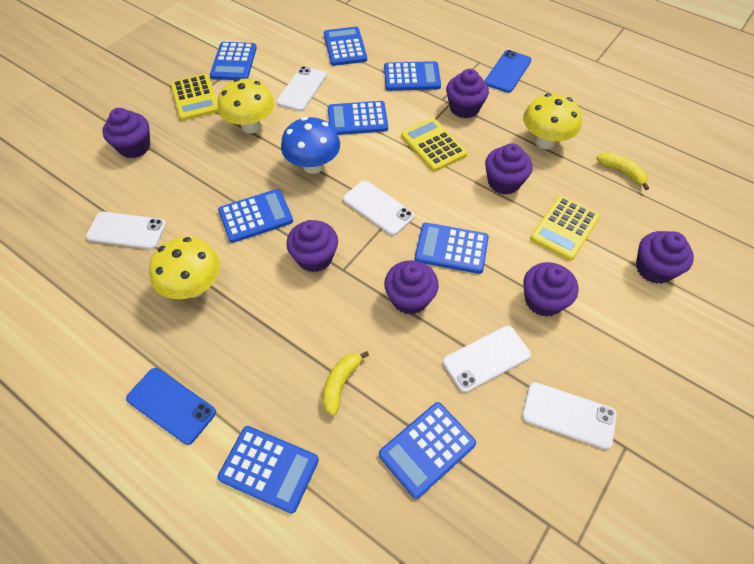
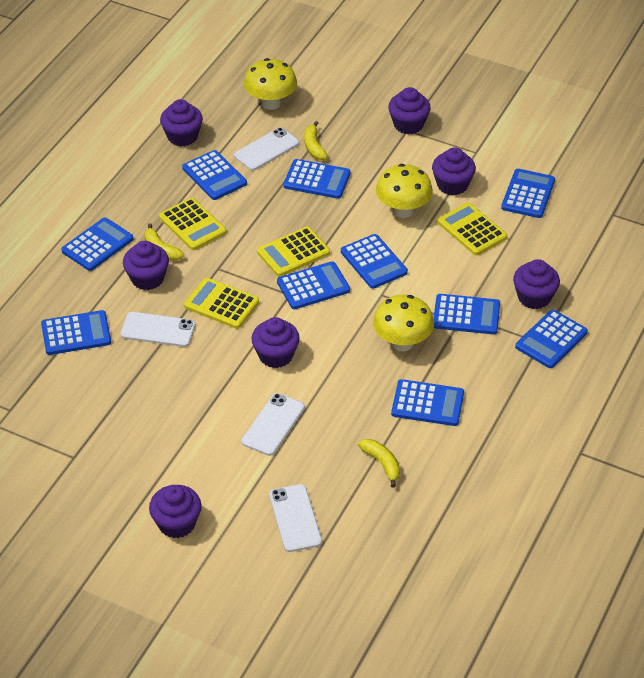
blue calculator: 8 -> 10
blue mushroom: 1 -> 0
blue phone: 2 -> 0
white phone: 5 -> 4
yellow banana: 2 -> 3
yellow calculator: 3 -> 4

